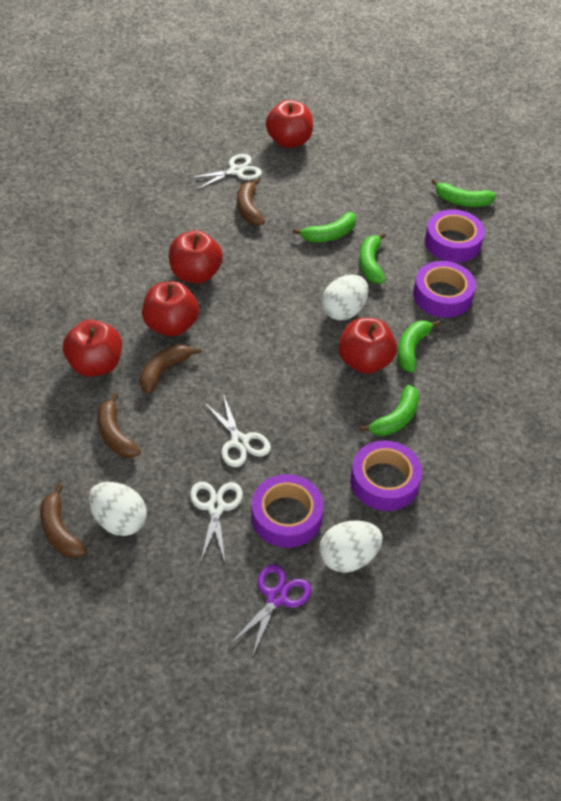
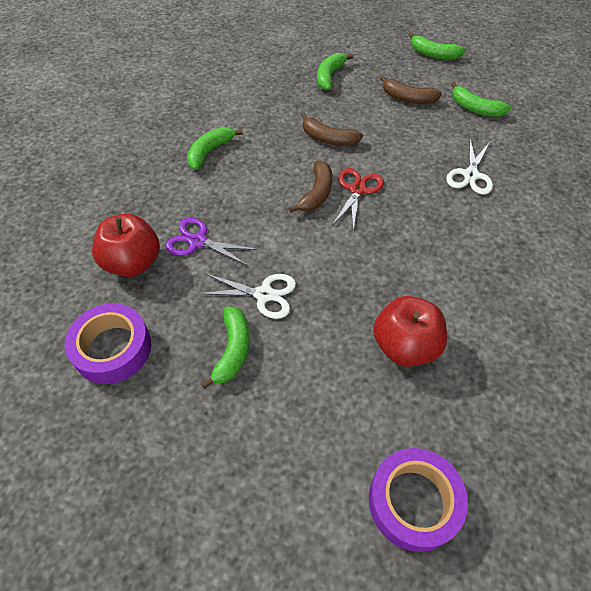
brown banana: 4 -> 3
purple tape: 4 -> 2
red apple: 5 -> 2
red scissors: 0 -> 1
white egg: 3 -> 0
white scissors: 3 -> 2

